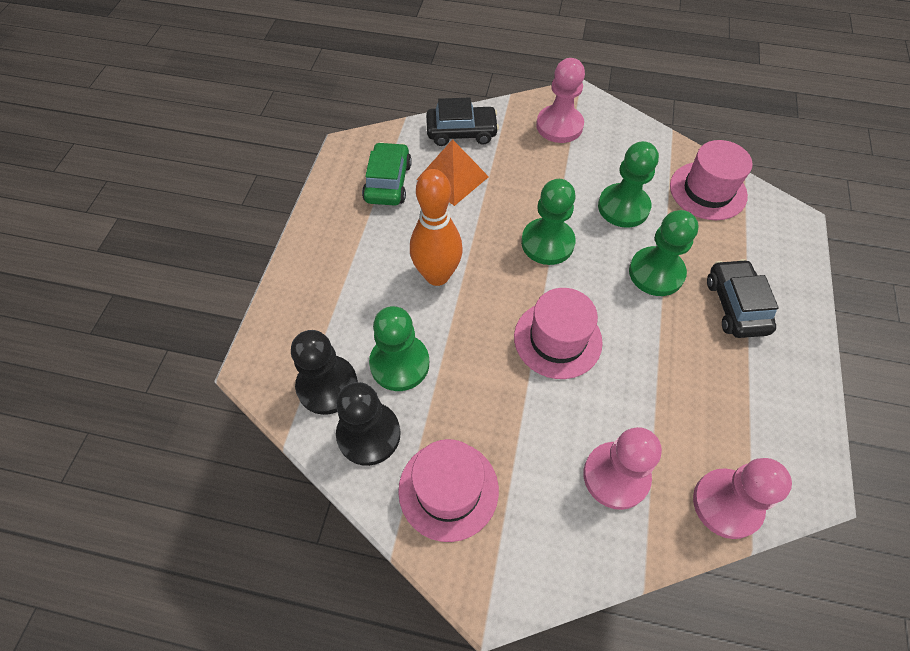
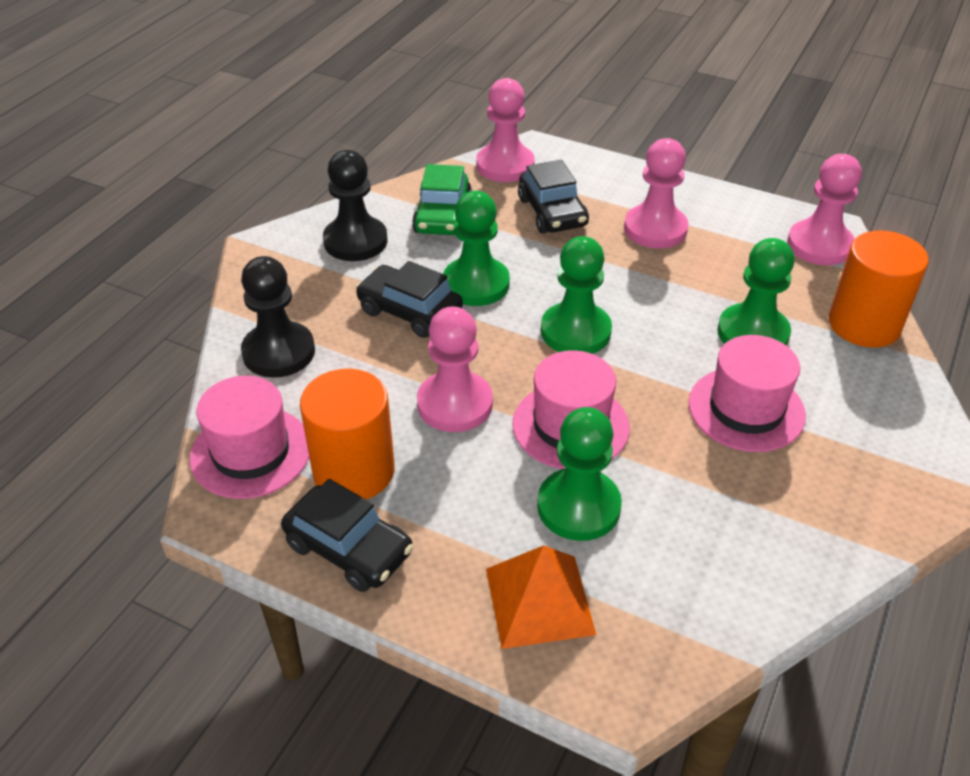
black car: 2 -> 3
orange bowling pin: 1 -> 0
orange cylinder: 0 -> 2
pink pawn: 3 -> 4

